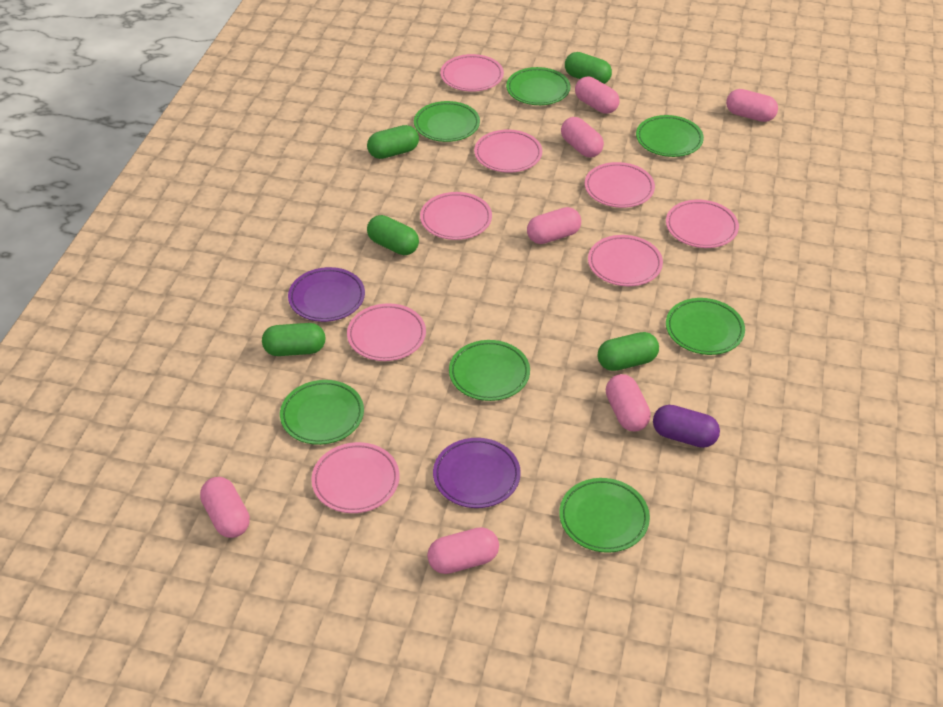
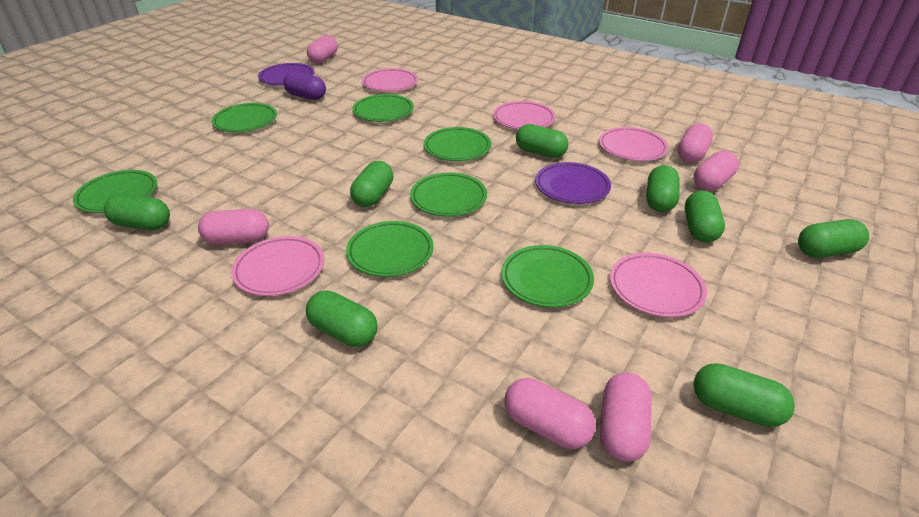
green capsule: 5 -> 8
pink capsule: 7 -> 6
pink plate: 8 -> 5

